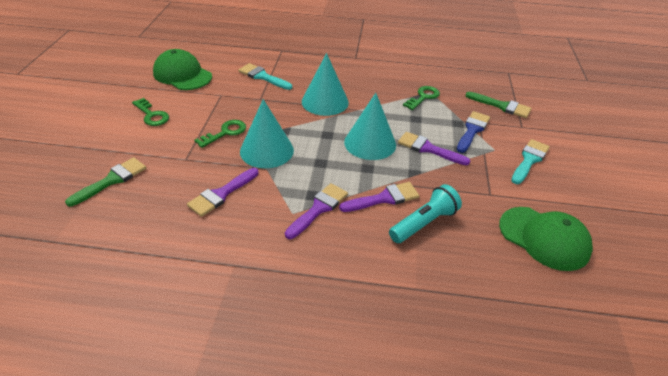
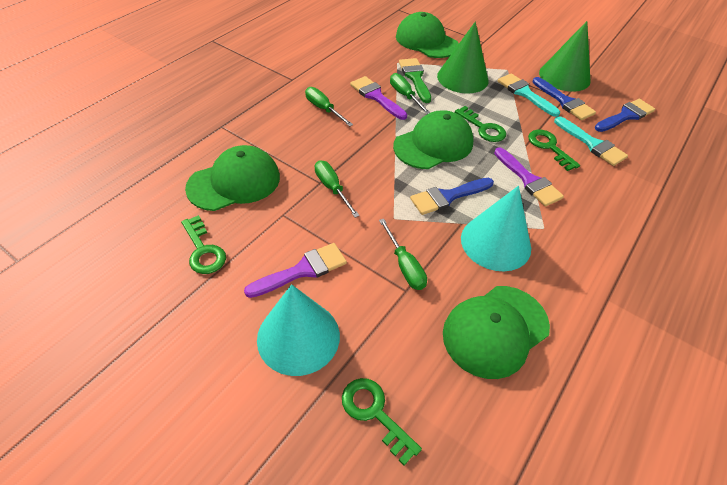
blue brush: 1 -> 3
green brush: 2 -> 1
green cap: 2 -> 4
green cone: 0 -> 2
green key: 3 -> 4
green screwdriver: 0 -> 4
purple brush: 4 -> 3
turquoise cone: 3 -> 2
turquoise flashlight: 1 -> 0

